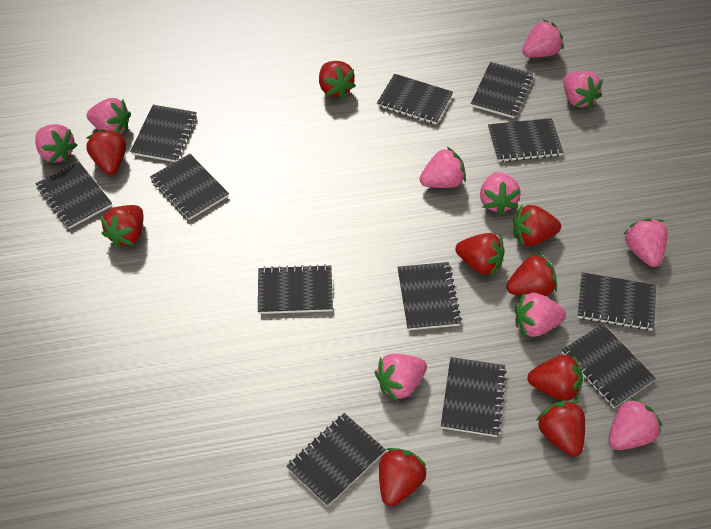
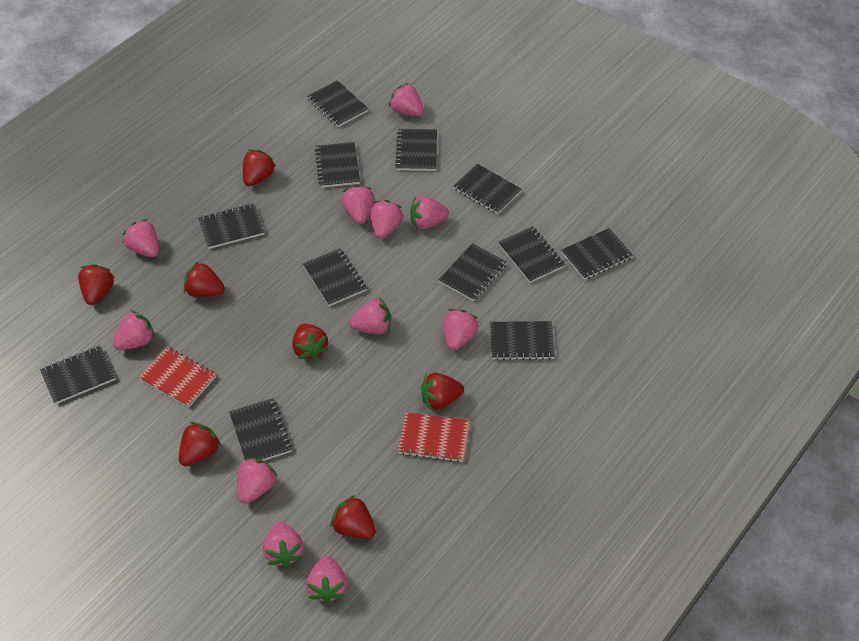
pink strawberry: 10 -> 11
red notebook: 0 -> 2
red strawberry: 9 -> 7

